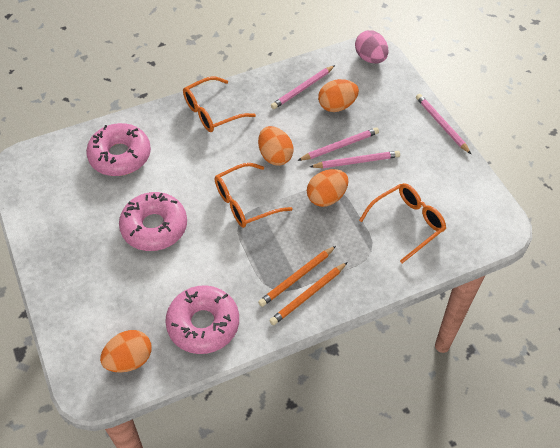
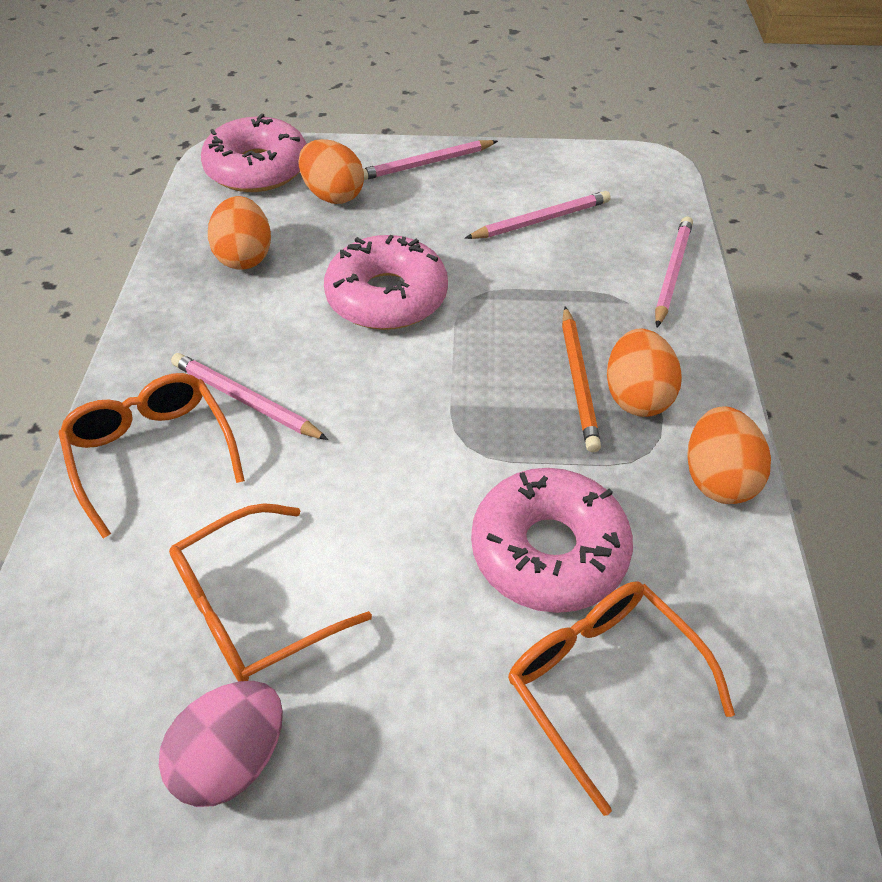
orange pencil: 2 -> 1

